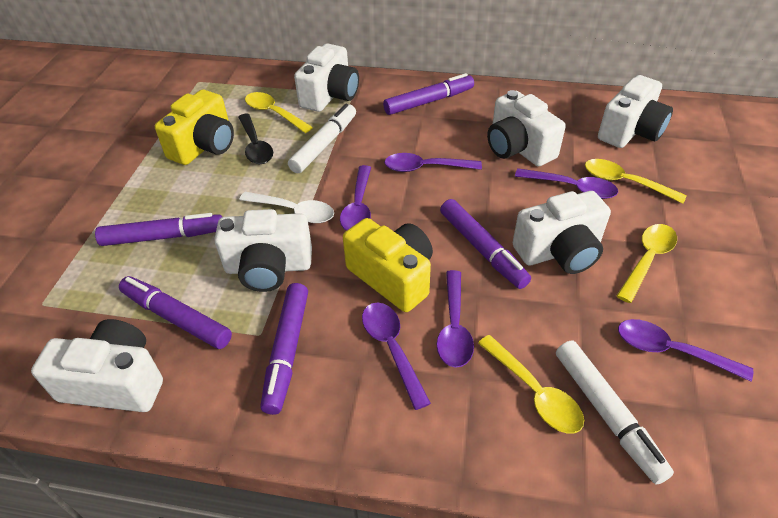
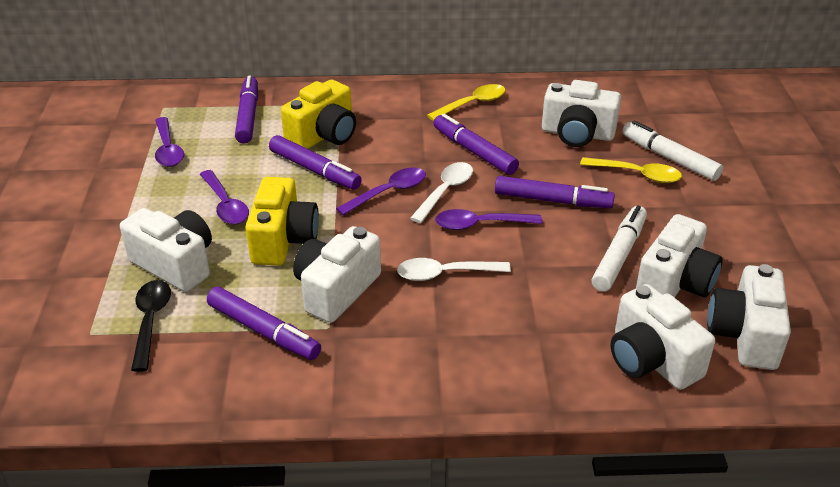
purple spoon: 6 -> 4
white spoon: 1 -> 2
yellow spoon: 4 -> 2

